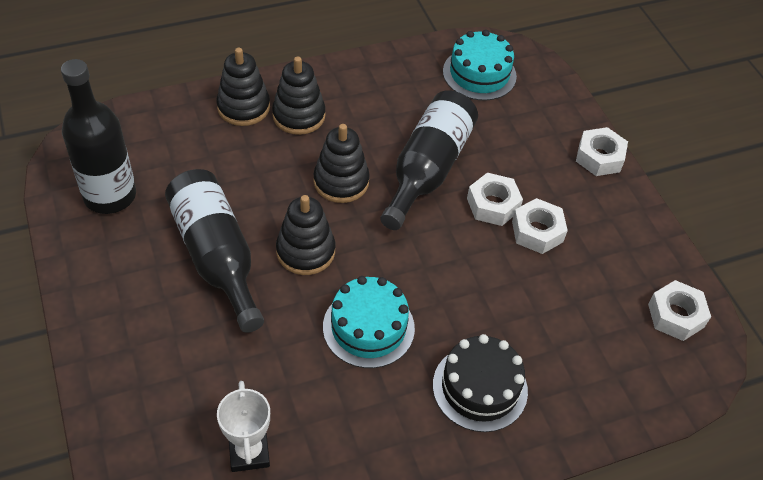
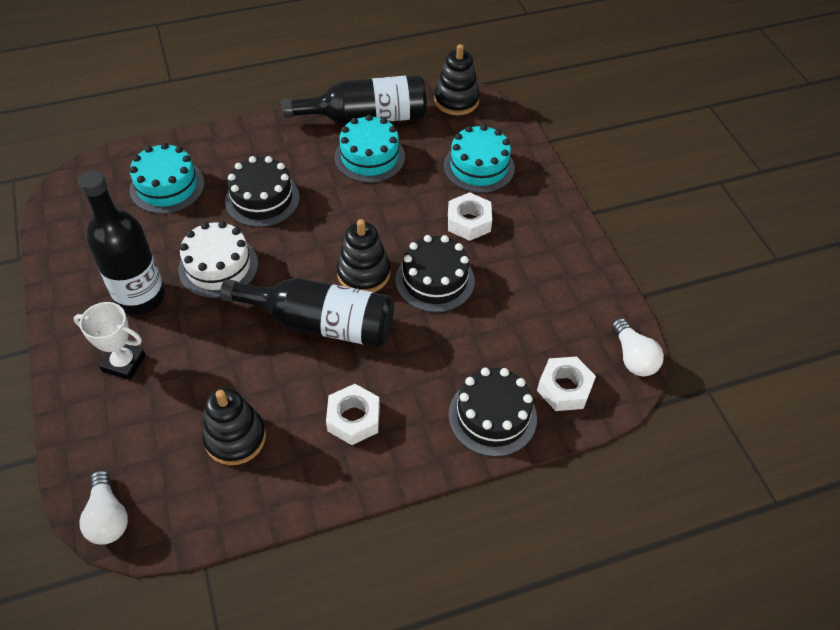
black cake: 1 -> 3
black stacking toy: 4 -> 3
turquoise cake: 2 -> 3
white cake: 0 -> 1
white light bulb: 0 -> 2
white nut: 4 -> 3

